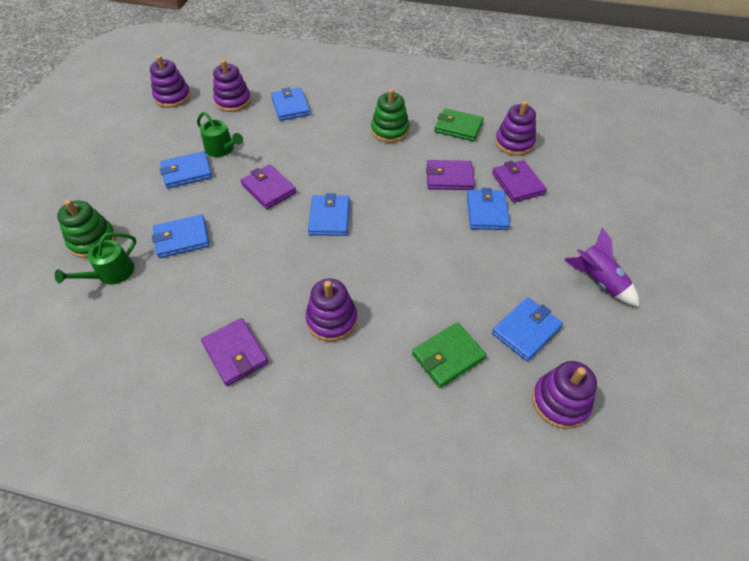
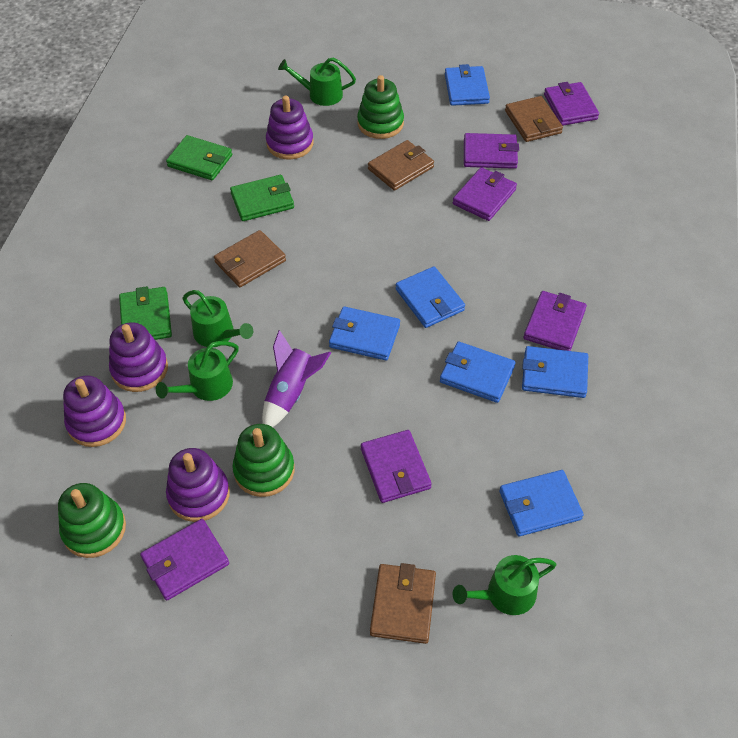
brown wallet: 0 -> 4
green stacking toy: 2 -> 3
green wallet: 2 -> 3
green watering can: 2 -> 4
purple stacking toy: 5 -> 4
purple wallet: 4 -> 6

